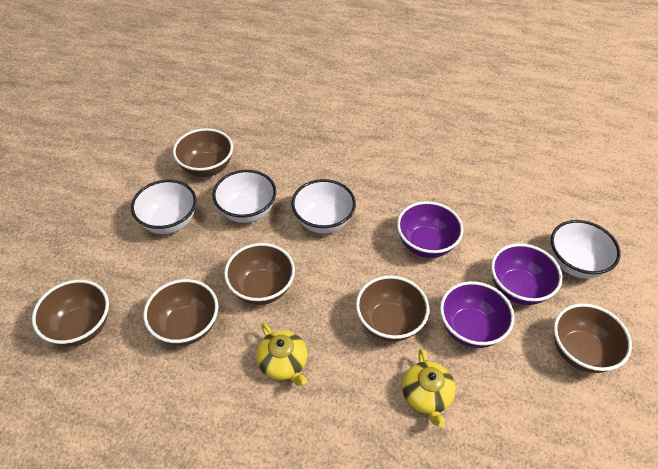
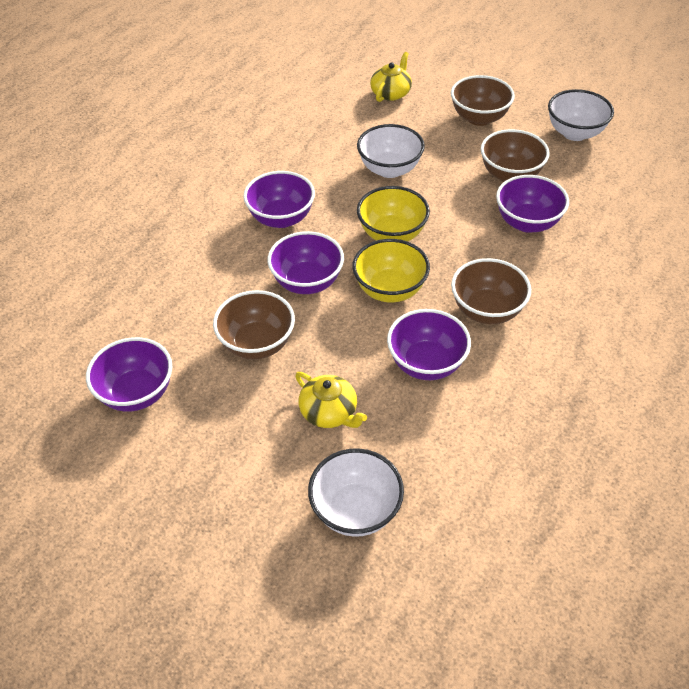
brown bowl: 6 -> 4
purple bowl: 3 -> 5
white bowl: 4 -> 3
yellow bowl: 0 -> 2

